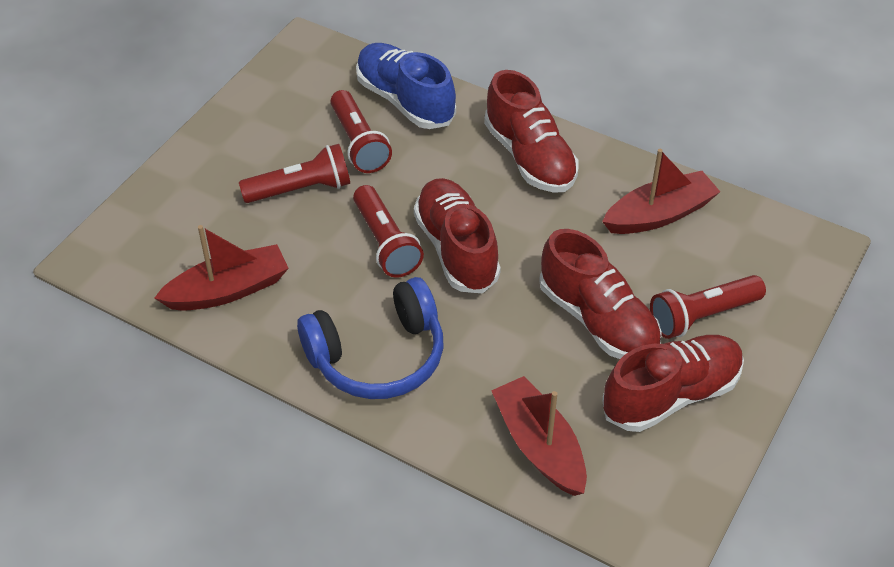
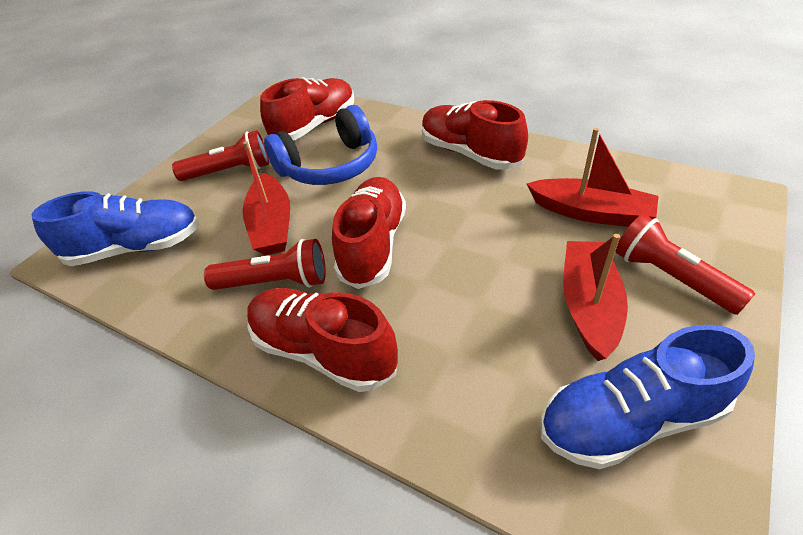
blue shoe: 1 -> 2
red flashlight: 4 -> 3

